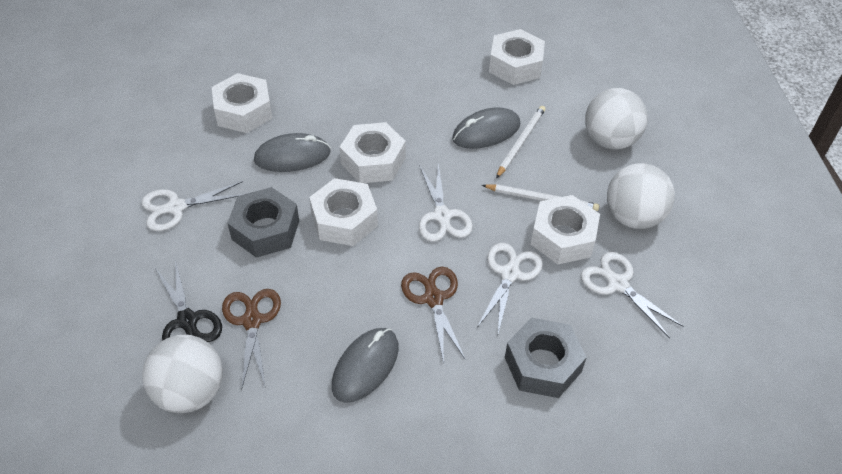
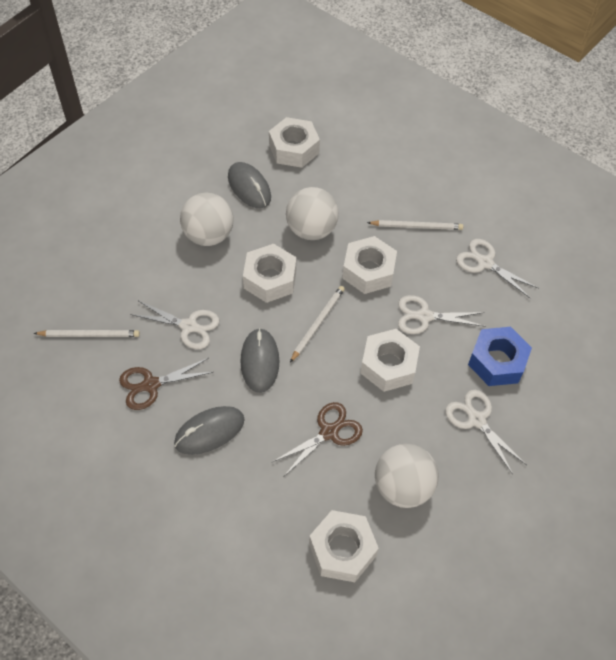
black scissors: 1 -> 0
blue nut: 0 -> 1
grey nut: 2 -> 0
white pencil: 2 -> 3

